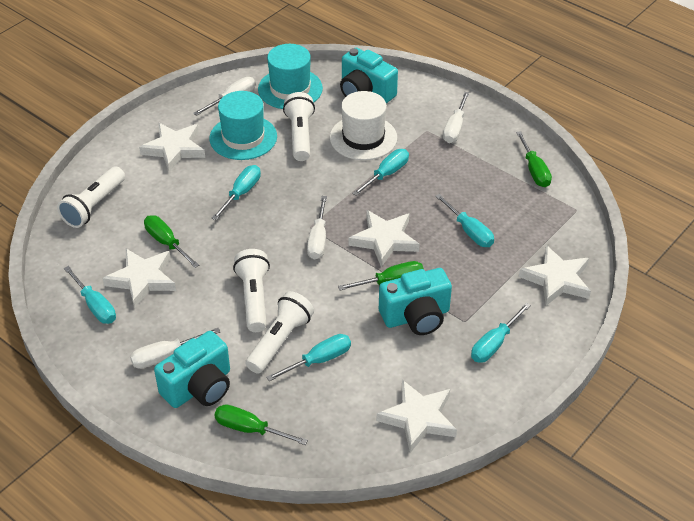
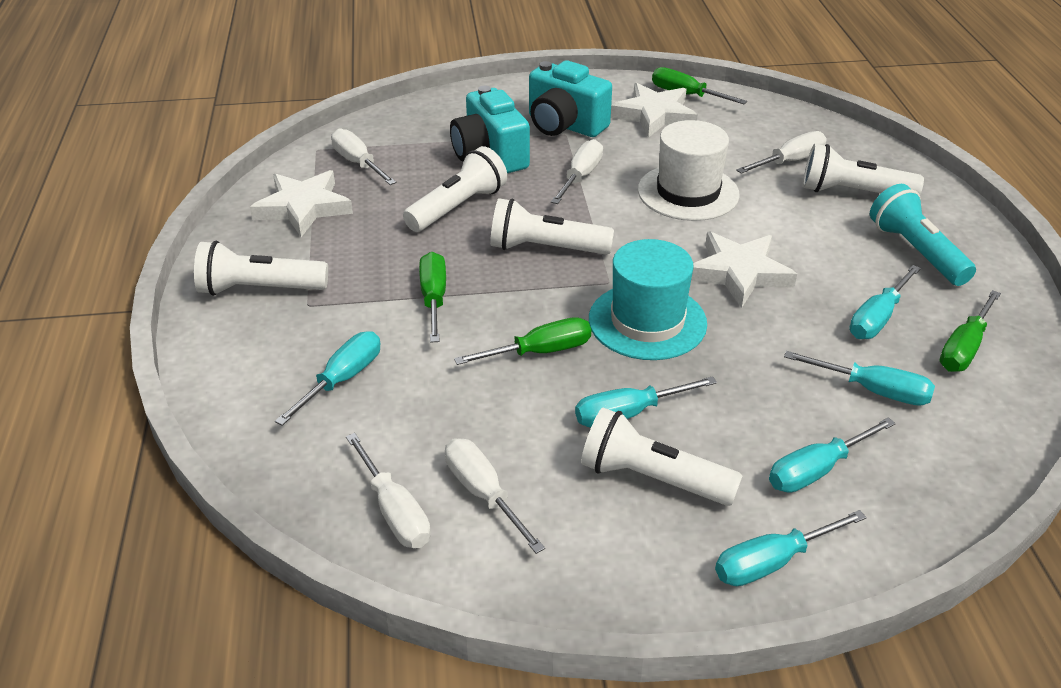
turquoise camera: 3 -> 2
turquoise flashlight: 0 -> 1
turquoise hat: 2 -> 1
white flashlight: 4 -> 5
white screwdriver: 4 -> 5
white star: 5 -> 3

